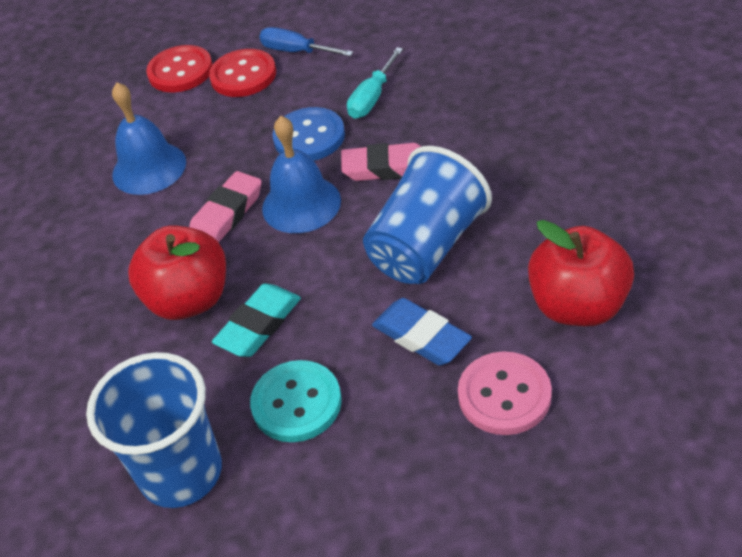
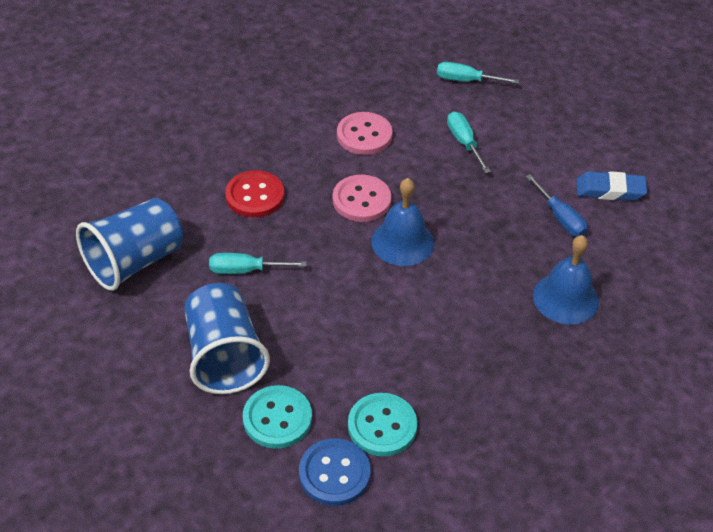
pink button: 1 -> 2
pink eraser: 2 -> 0
red apple: 2 -> 0
red button: 2 -> 1
turquoise button: 1 -> 2
turquoise eraser: 1 -> 0
turquoise screwdriver: 1 -> 3

